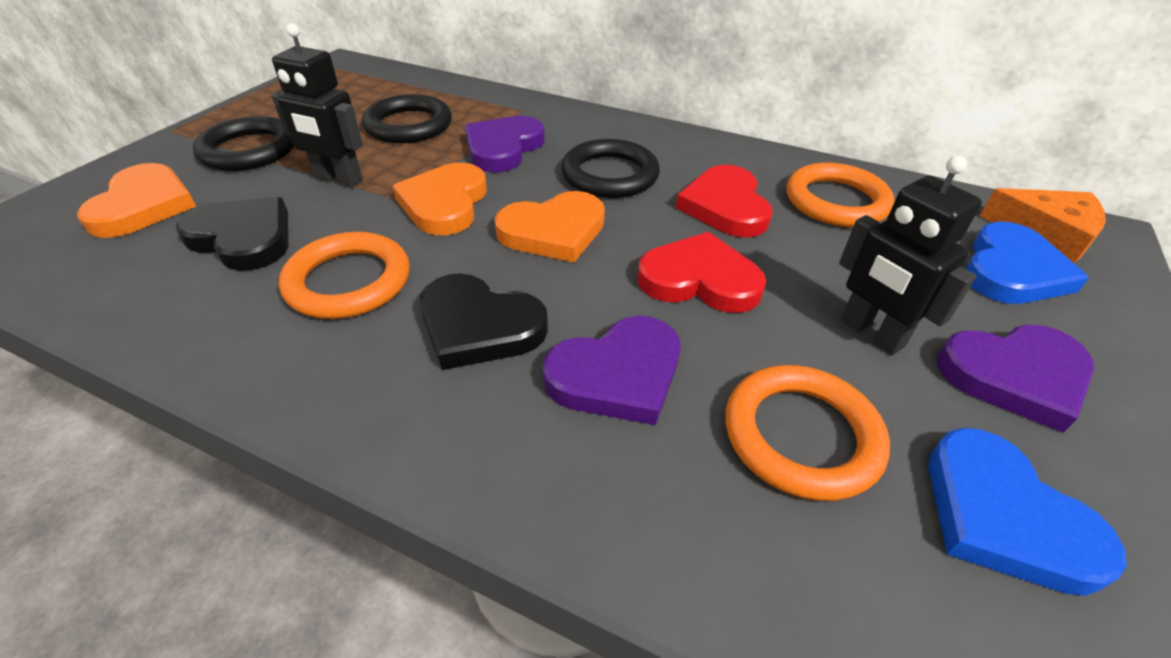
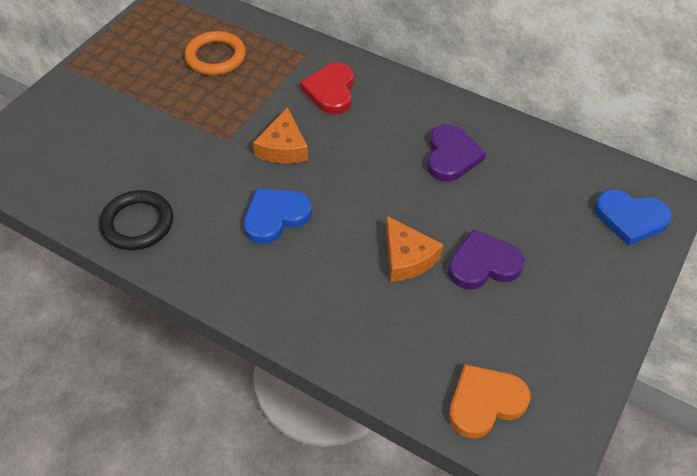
black heart: 2 -> 0
black ring: 3 -> 1
black robot: 2 -> 0
orange cheese: 1 -> 2
orange heart: 3 -> 1
orange ring: 3 -> 1
purple heart: 3 -> 2
red heart: 2 -> 1

